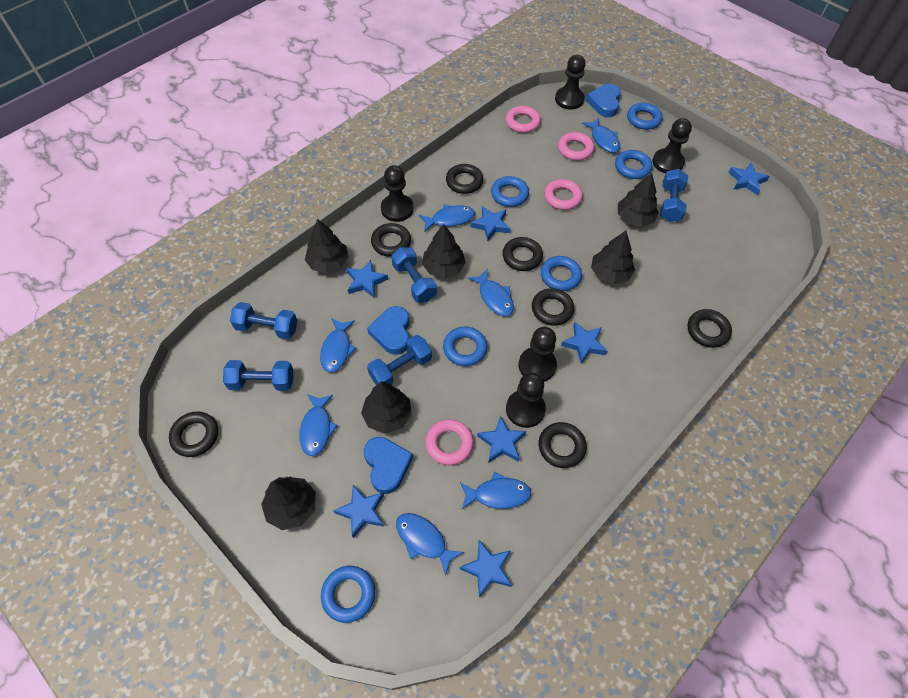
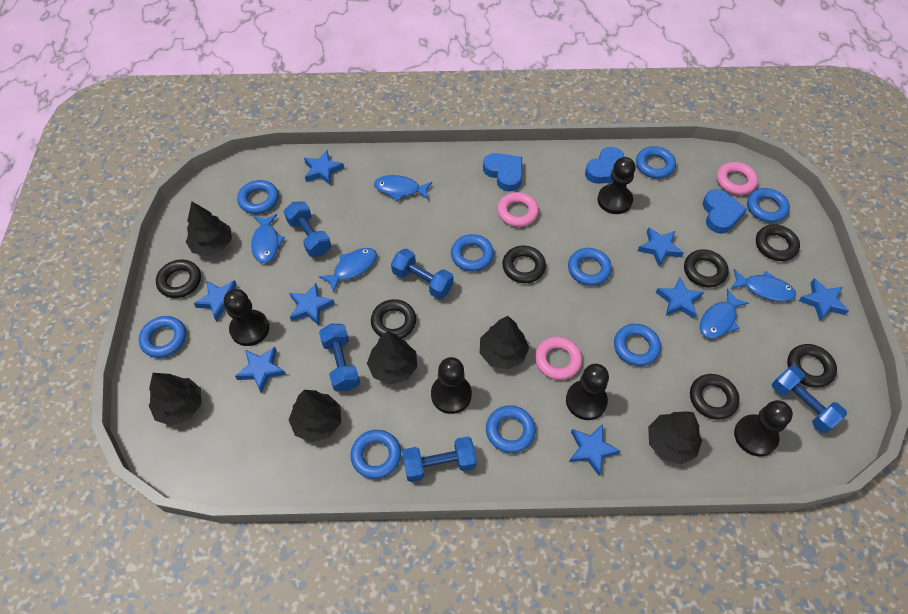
blue fish: 7 -> 5
blue ring: 6 -> 9
blue star: 7 -> 8
pink ring: 4 -> 3

